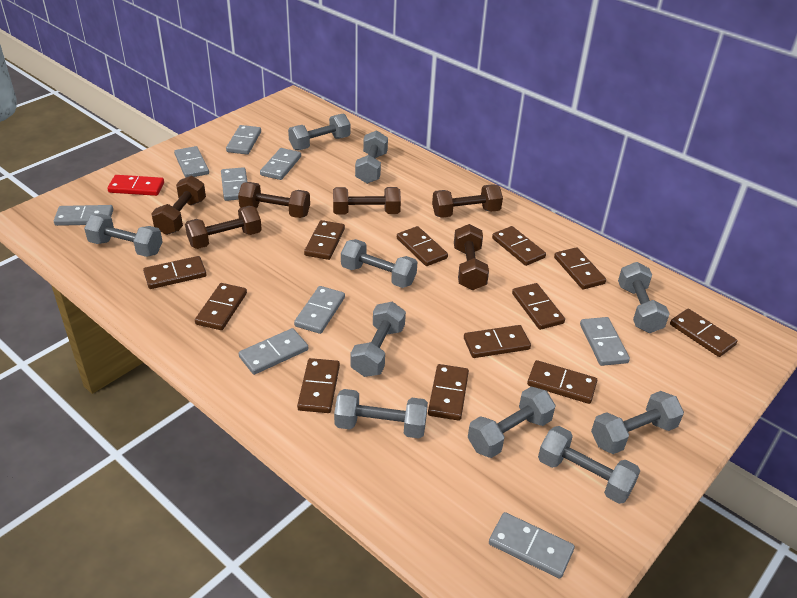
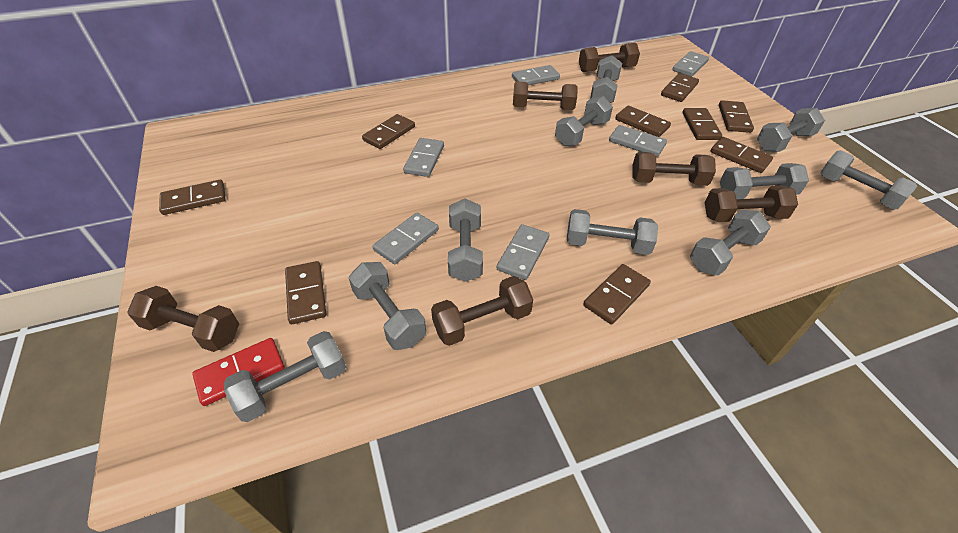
brown domino: 12 -> 9
grey domino: 9 -> 6

